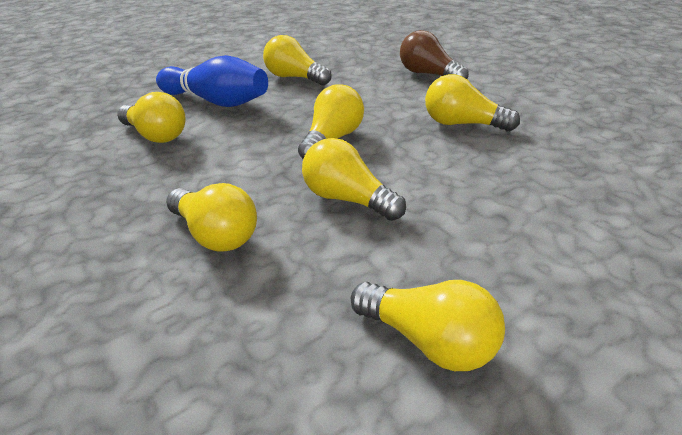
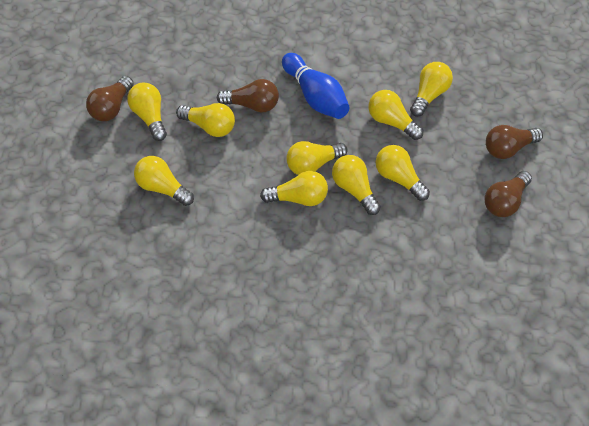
brown light bulb: 1 -> 4
yellow light bulb: 7 -> 9

